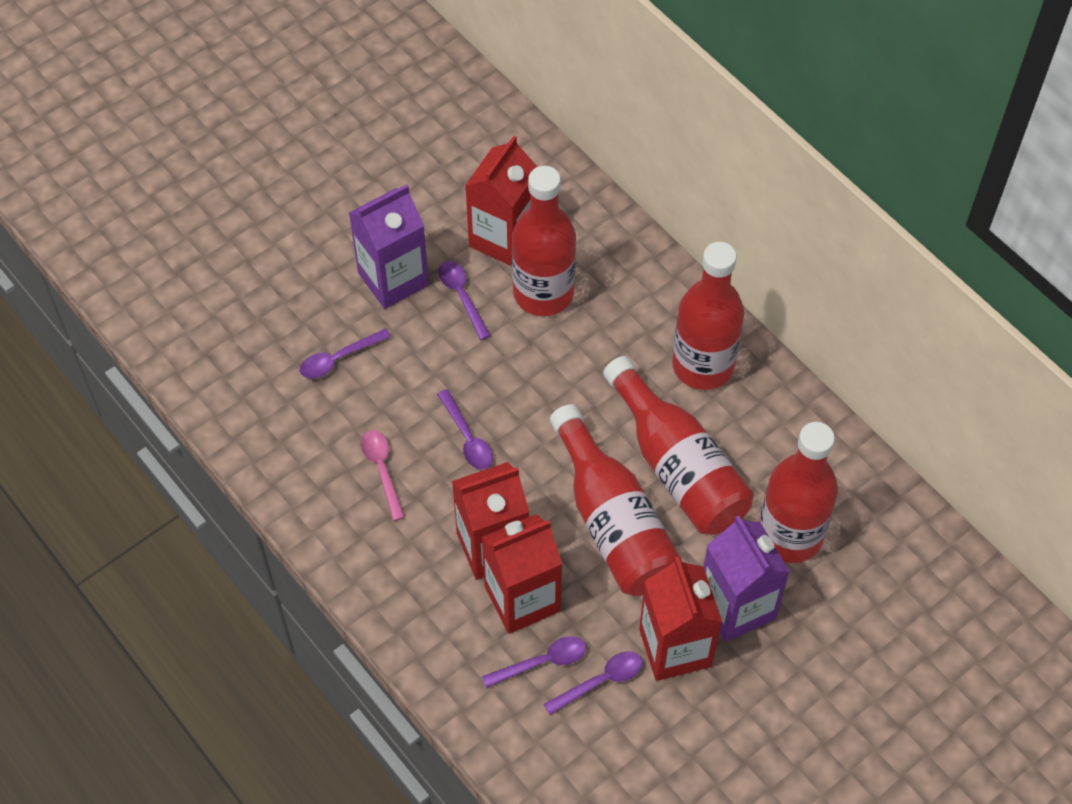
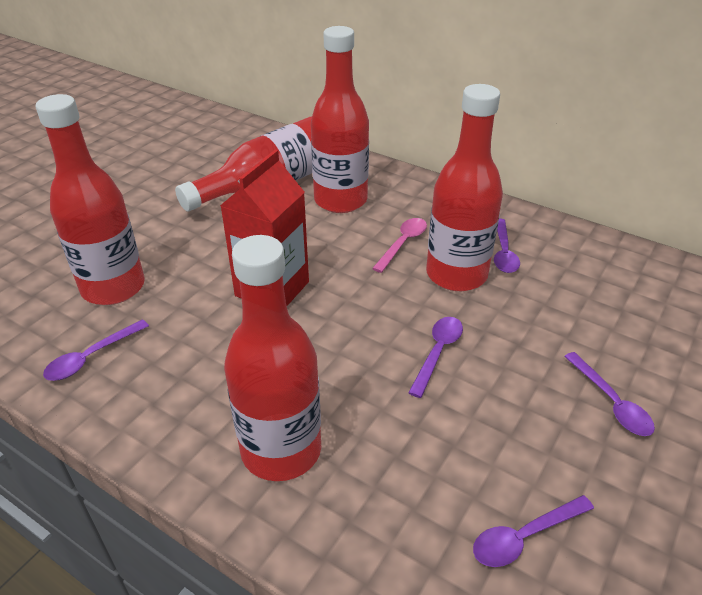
purple carton: 2 -> 0
red carton: 4 -> 1

